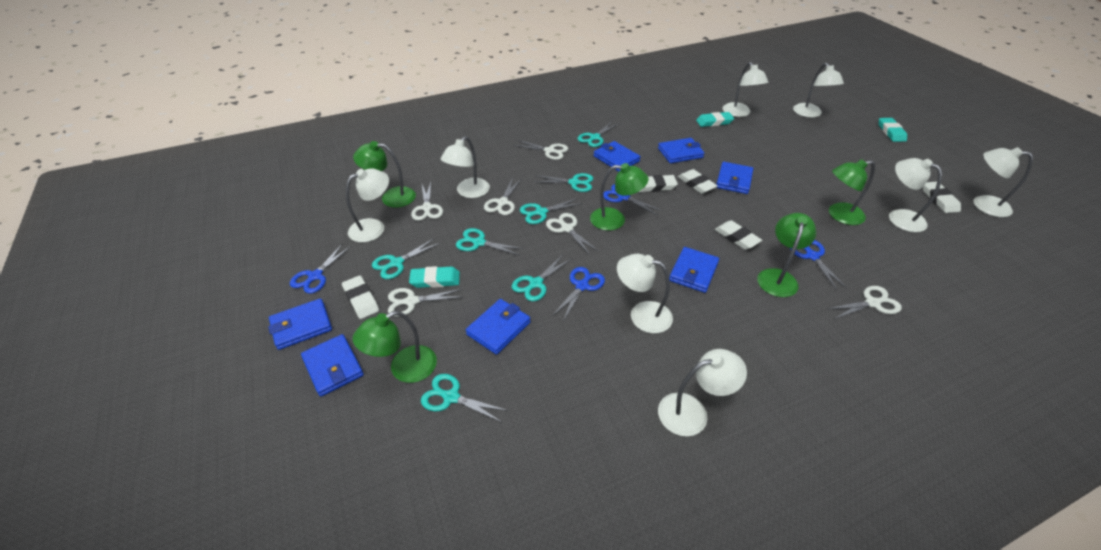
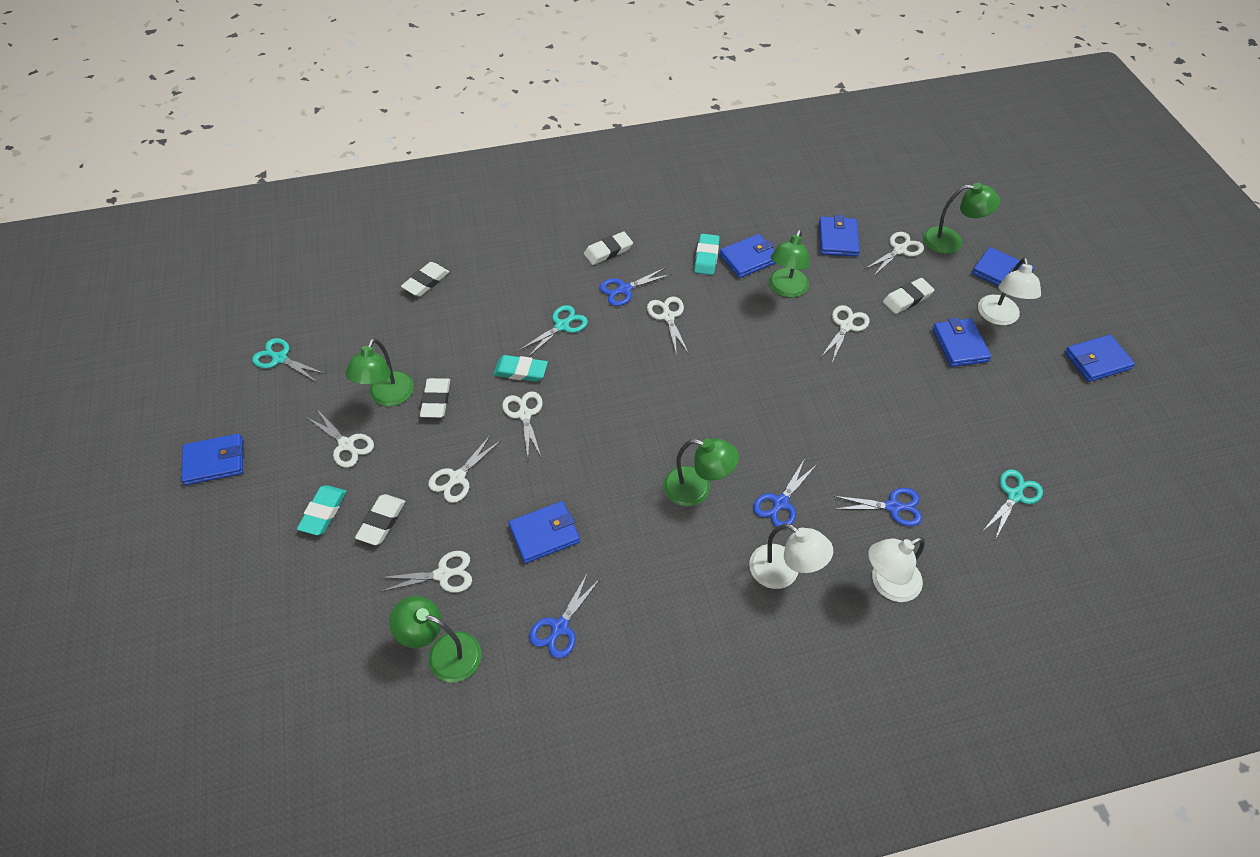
turquoise scissors: 7 -> 3
white lamp: 8 -> 3
white scissors: 6 -> 7

